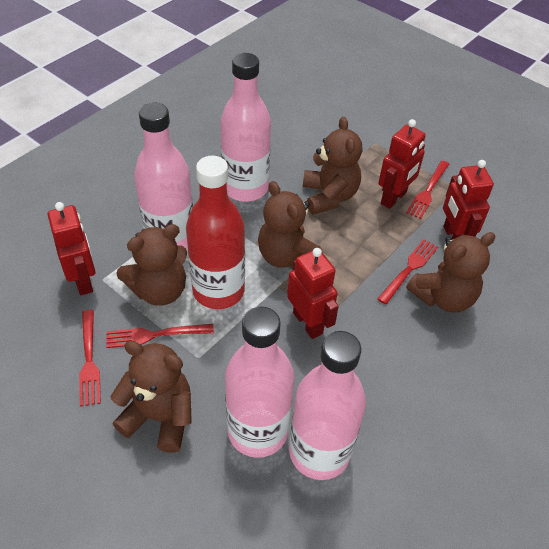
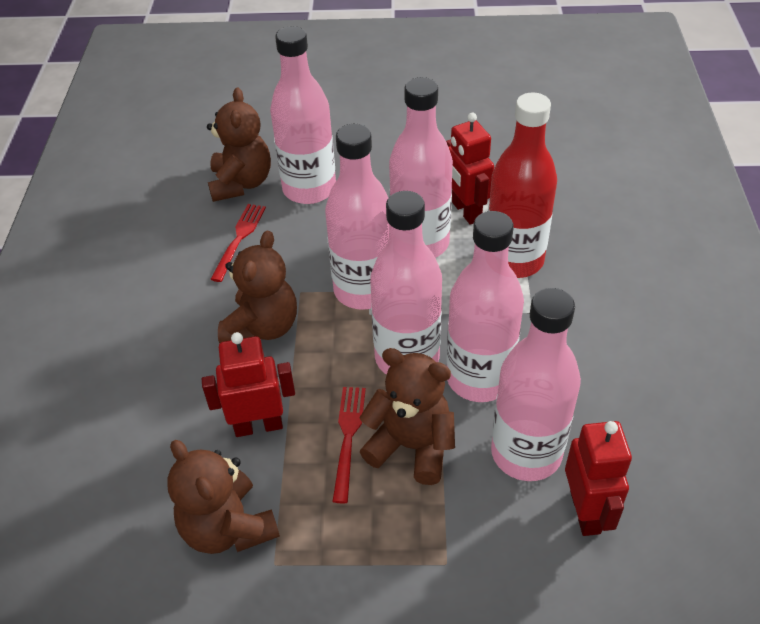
brown teddy bear: 5 -> 4
pink bottle: 4 -> 6
red fork: 4 -> 2
red robot: 4 -> 3

